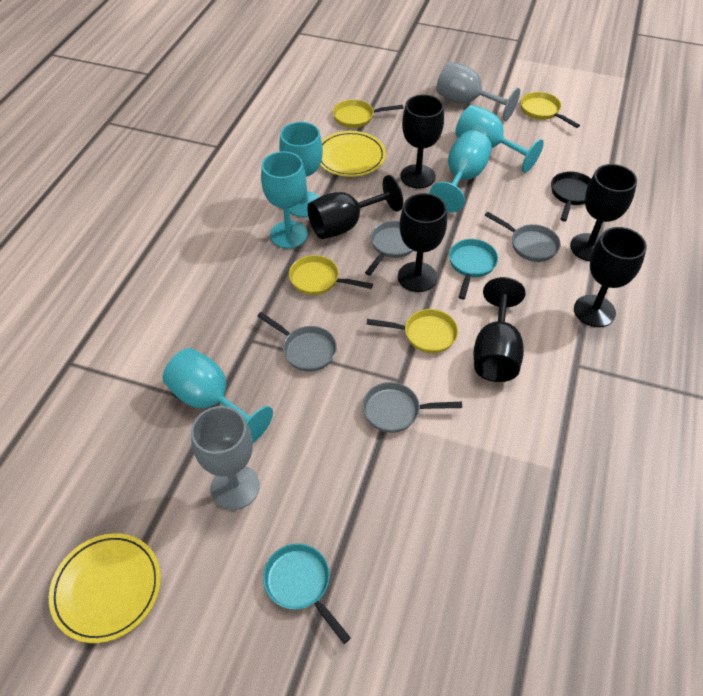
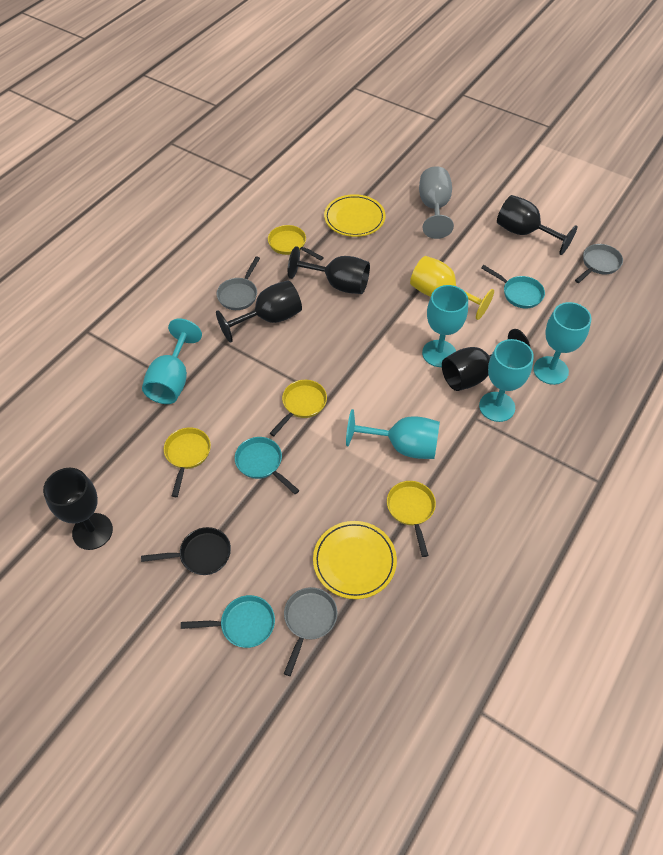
black goblet: 6 -> 5
grey goblet: 2 -> 1
grey pan: 4 -> 3
turquoise pan: 2 -> 3
yellow goblet: 0 -> 1

